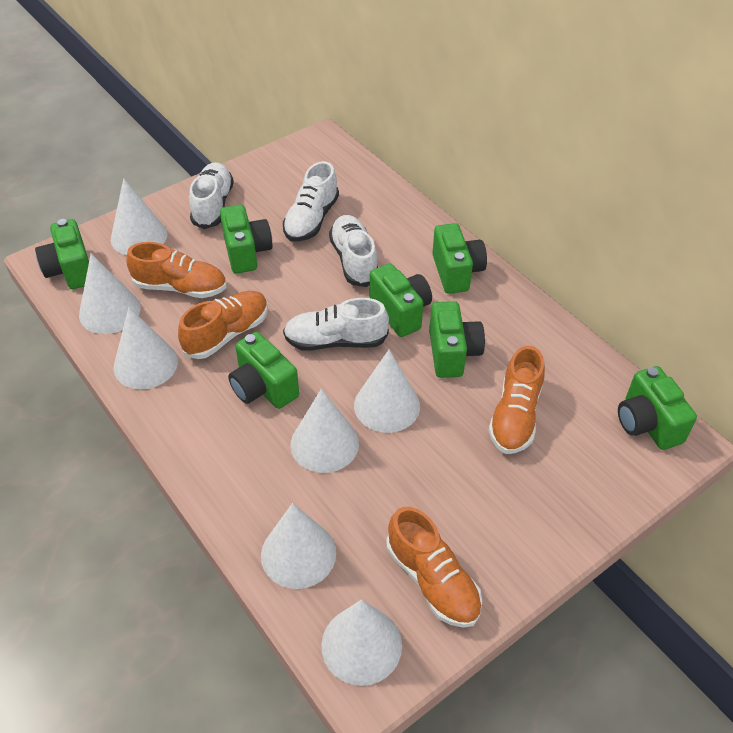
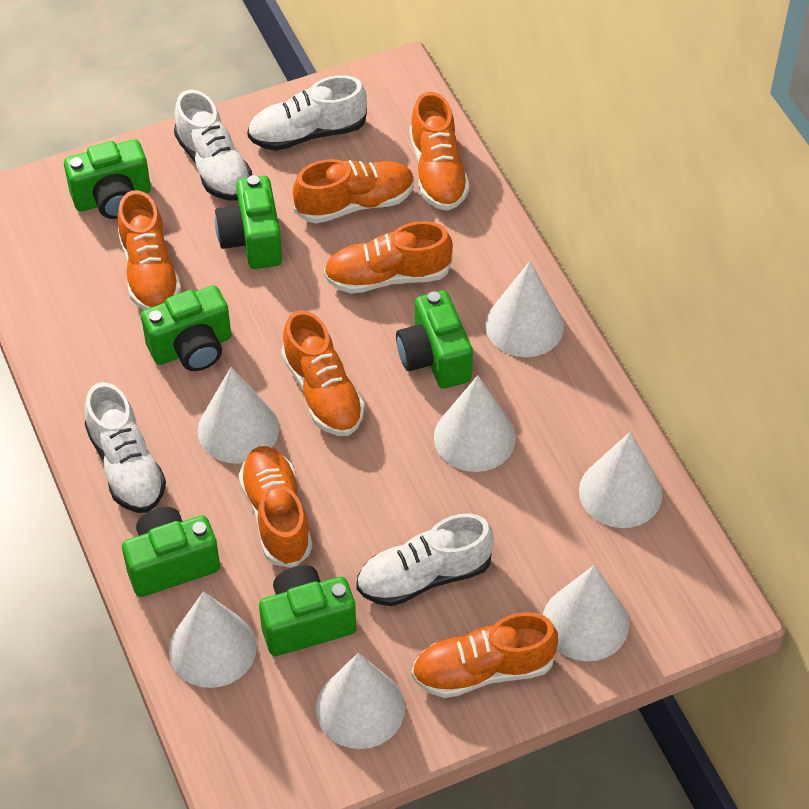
green camera: 7 -> 6
orange shoe: 4 -> 7

